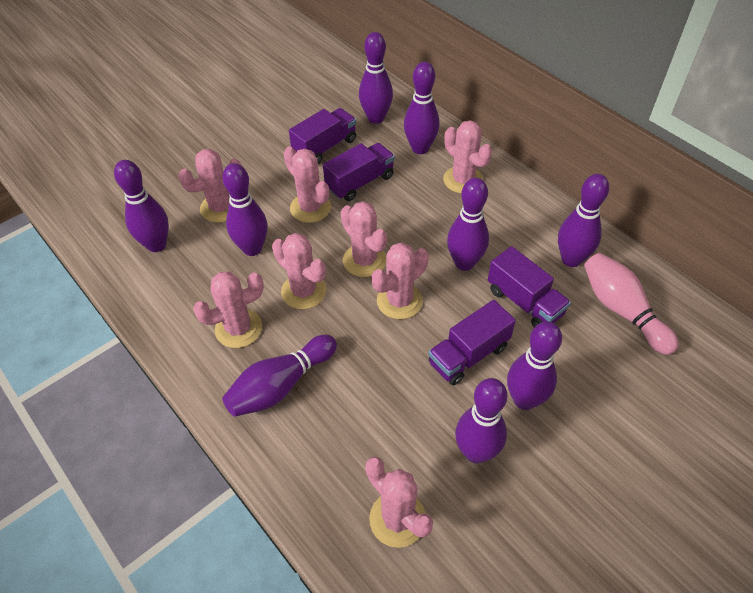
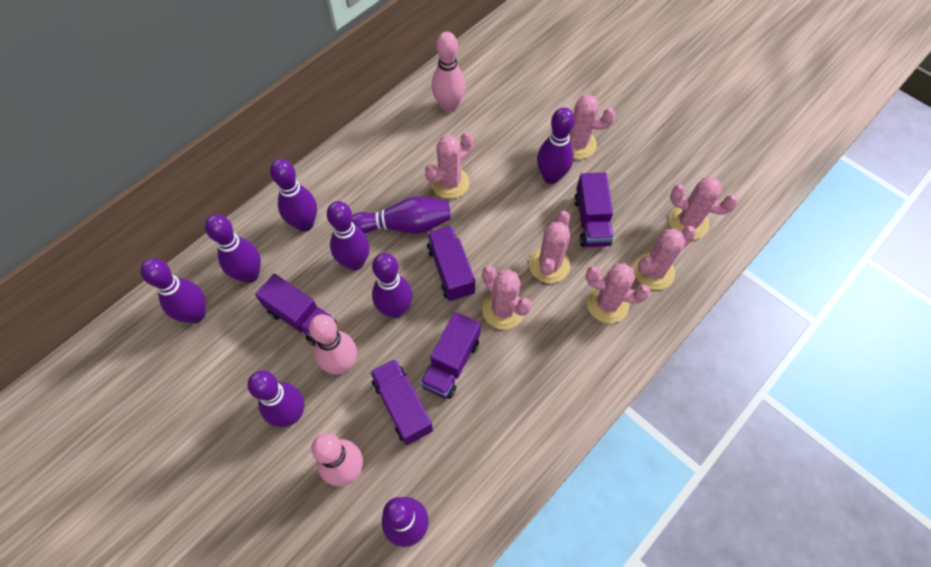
pink bowling pin: 1 -> 3
pink cactus: 8 -> 7
purple truck: 4 -> 5

